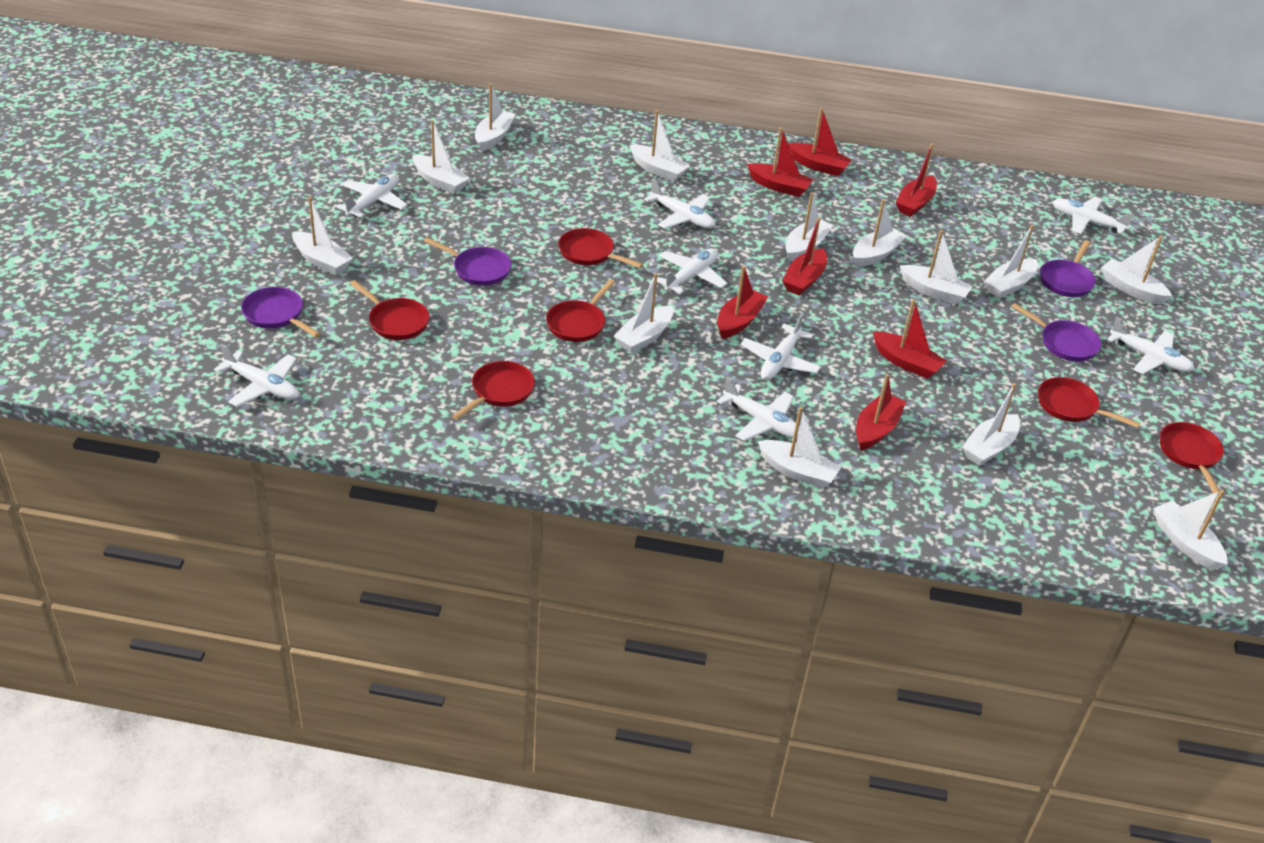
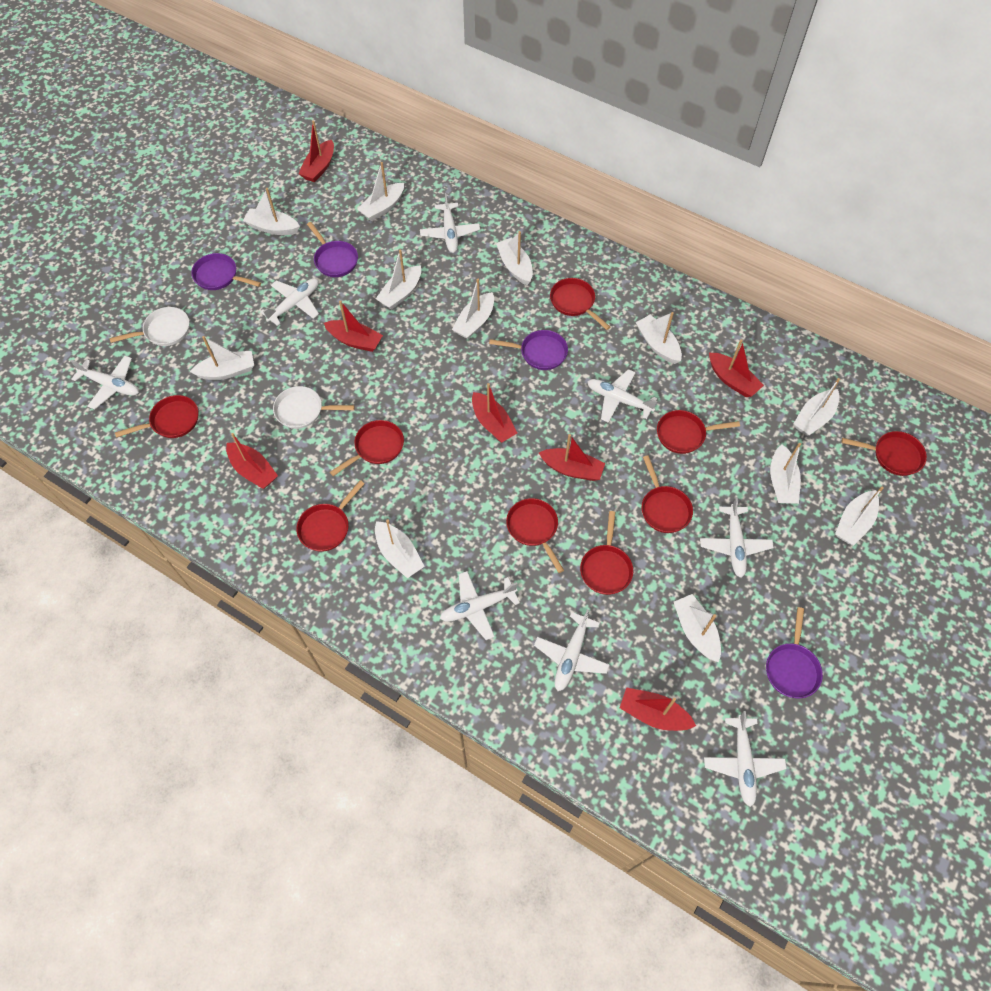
red pan: 6 -> 9
white boat: 13 -> 12
white pan: 0 -> 2

